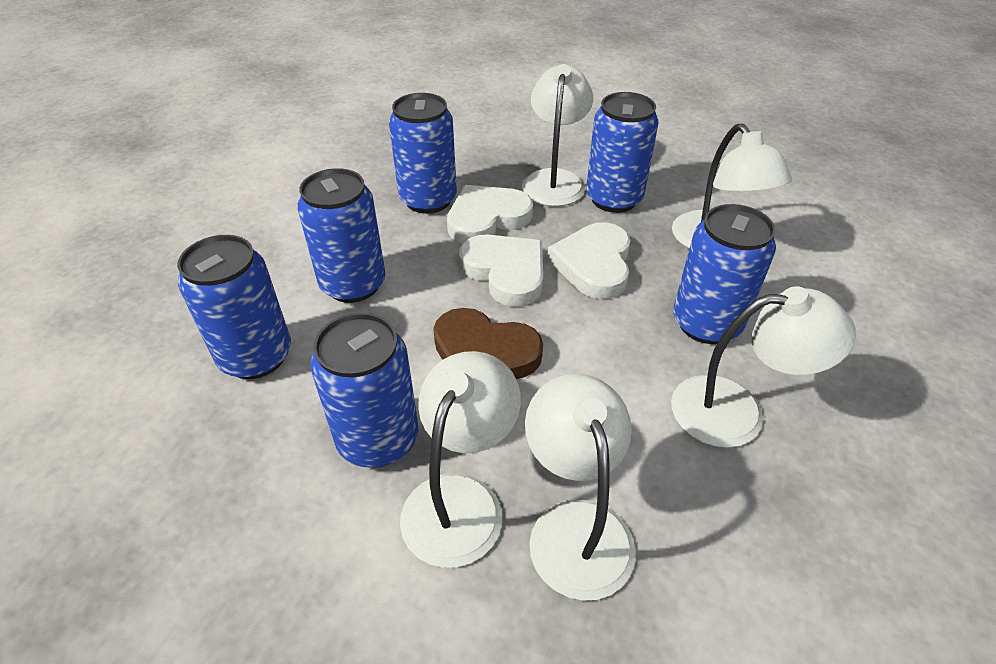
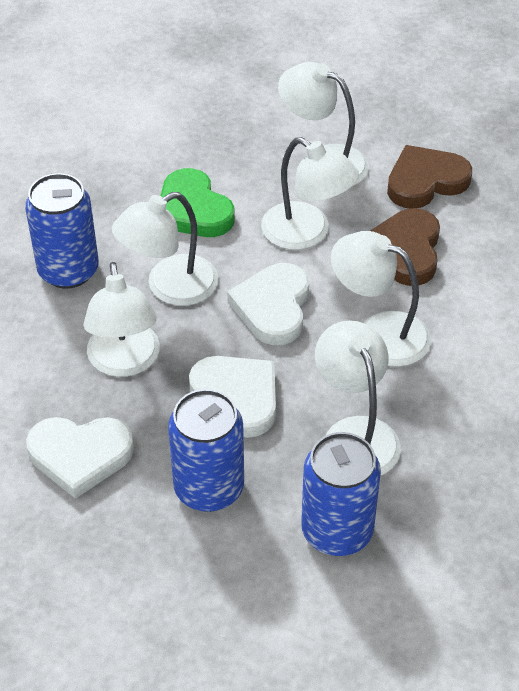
blue can: 6 -> 3
brown heart: 1 -> 2
green heart: 0 -> 1
white lamp: 5 -> 6

